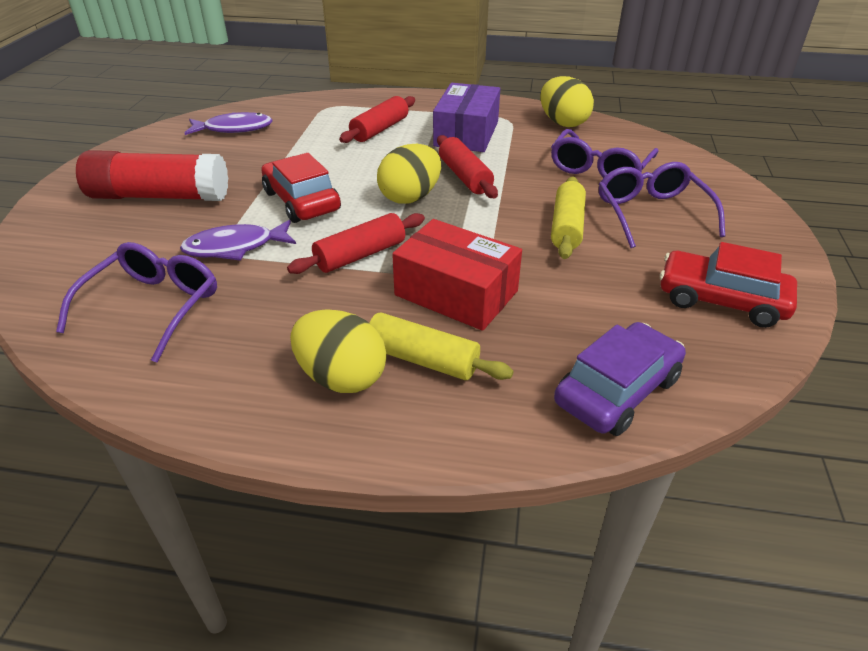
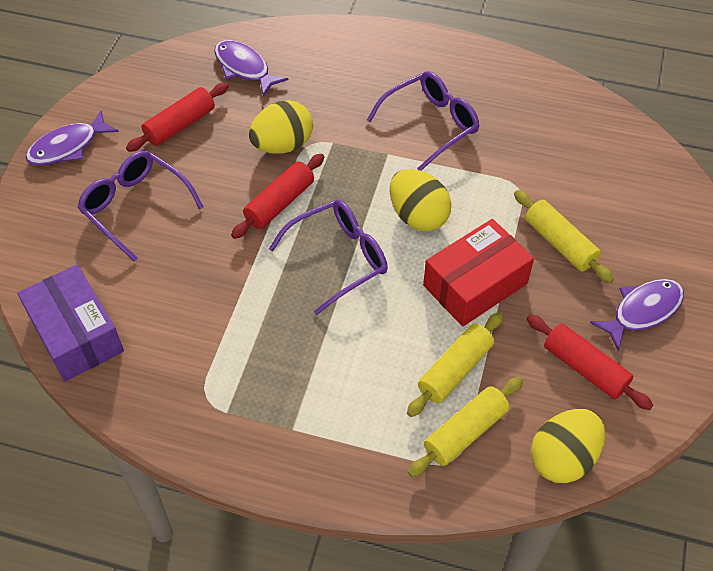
purple car: 1 -> 0
purple fish: 2 -> 3
red car: 2 -> 0
red glue stick: 1 -> 0
yellow rolling pin: 2 -> 3

